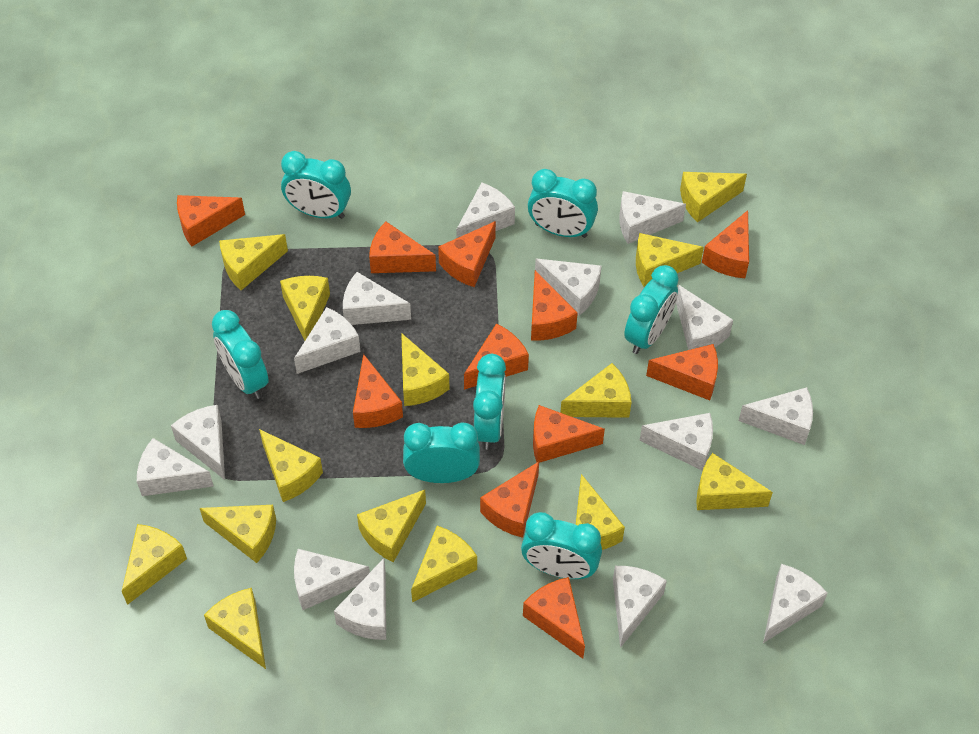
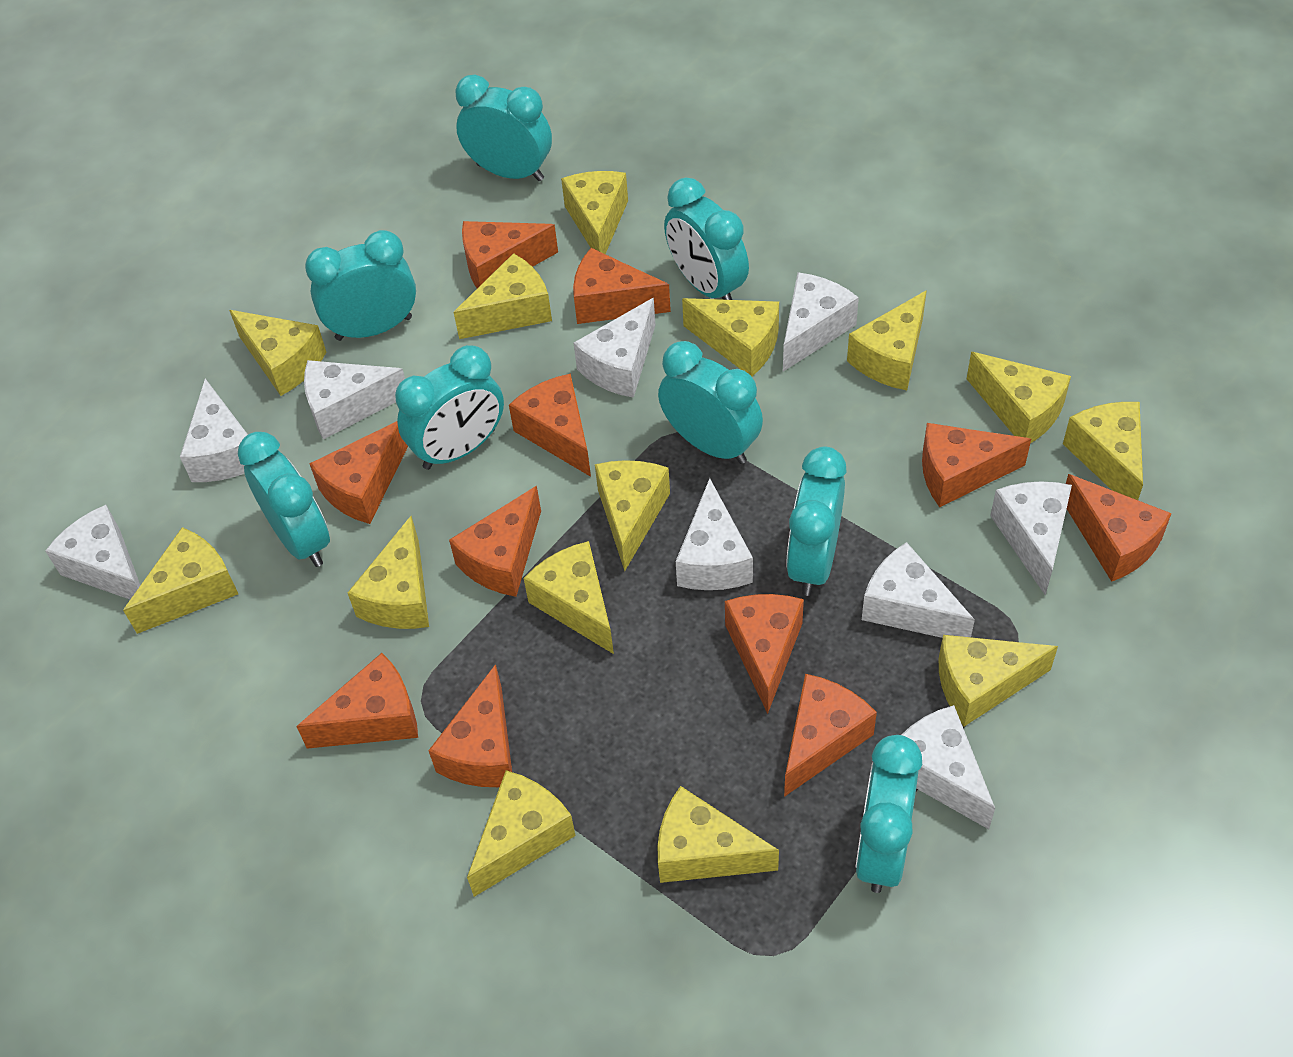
turquoise clock: 7 -> 8
white cheese: 14 -> 9

